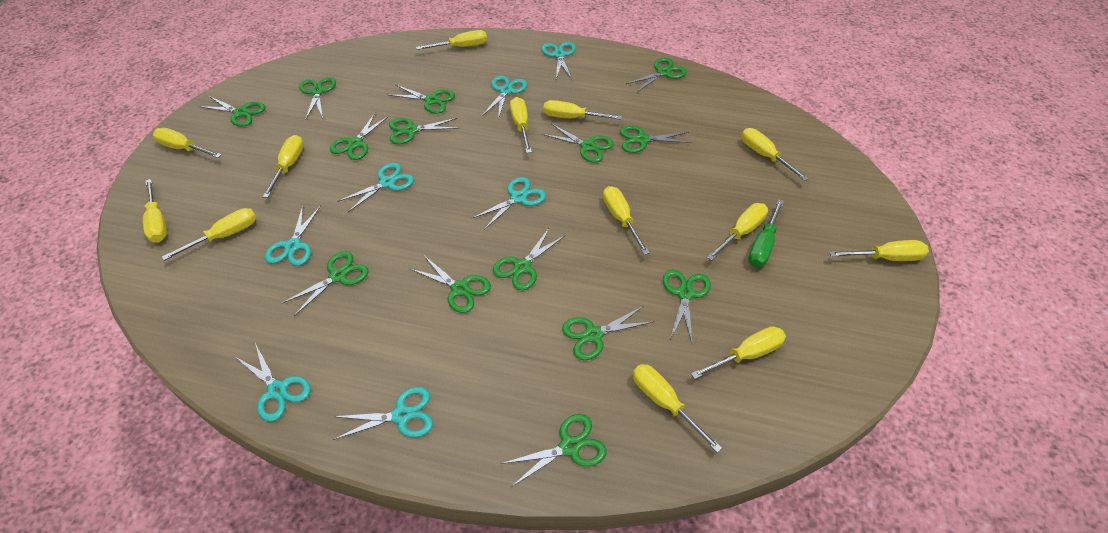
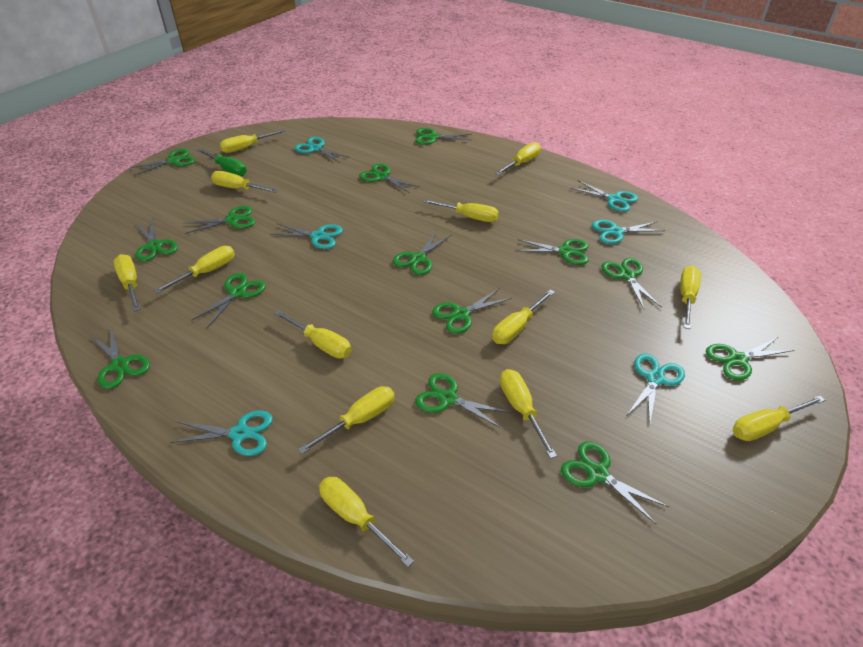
turquoise scissors: 7 -> 6

